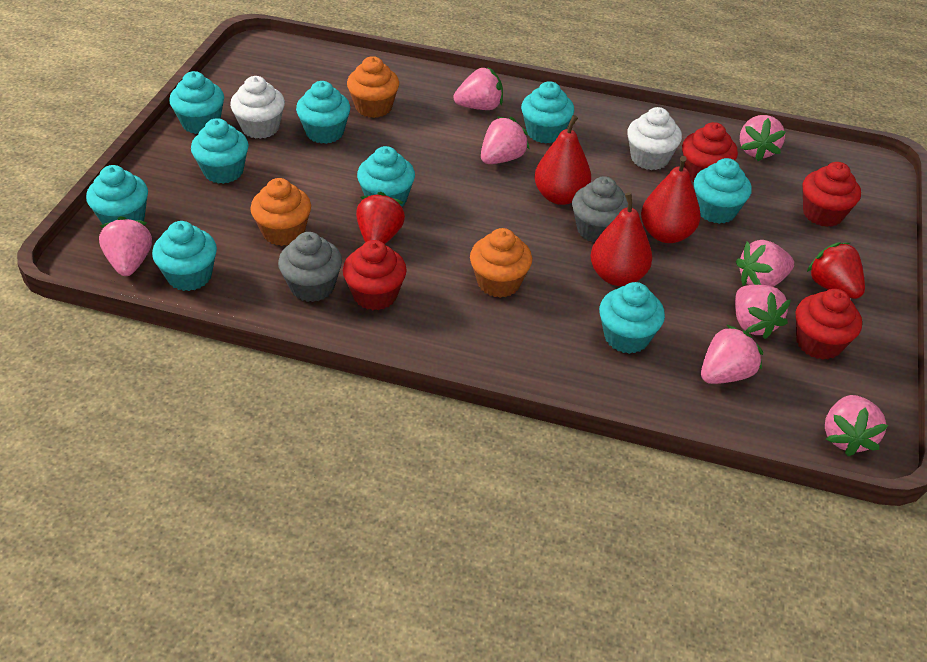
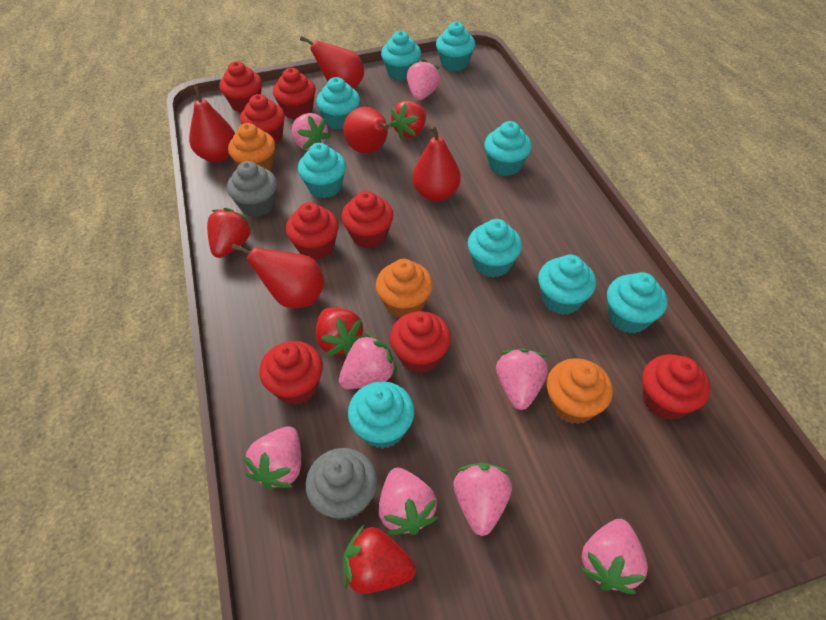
red cupcake: 4 -> 8
red pear: 3 -> 5
red strawberry: 2 -> 4
white cupcake: 2 -> 0

